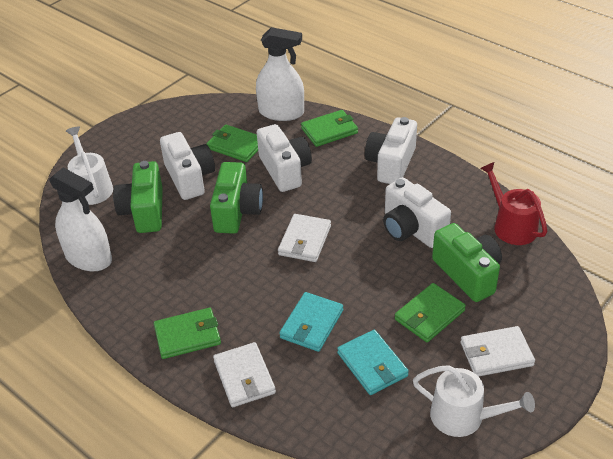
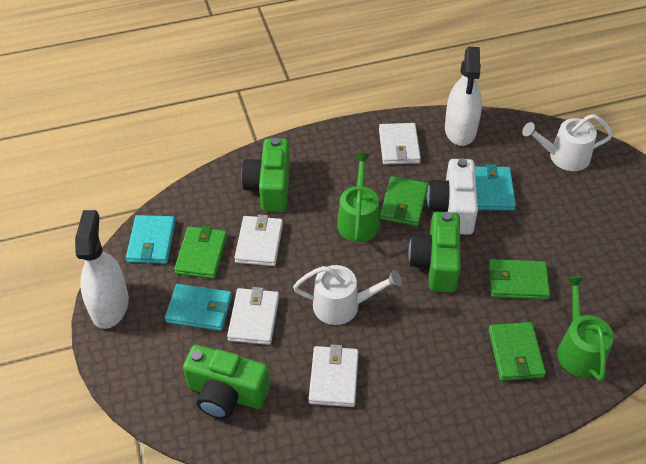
green watering can: 0 -> 2
red watering can: 1 -> 0
turquoise wallet: 2 -> 3
white camera: 4 -> 1
white wallet: 3 -> 4

